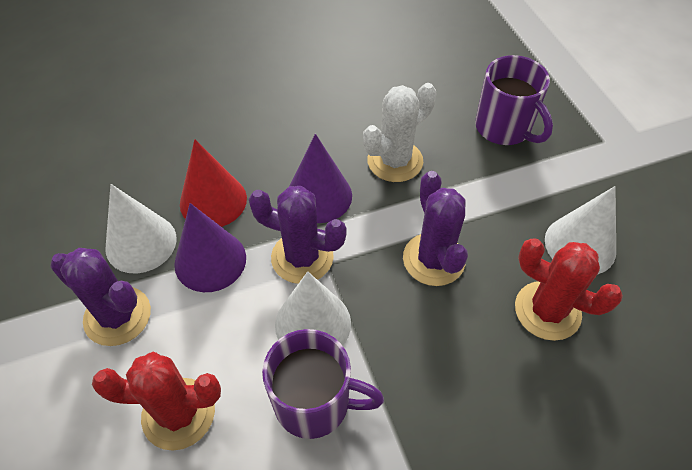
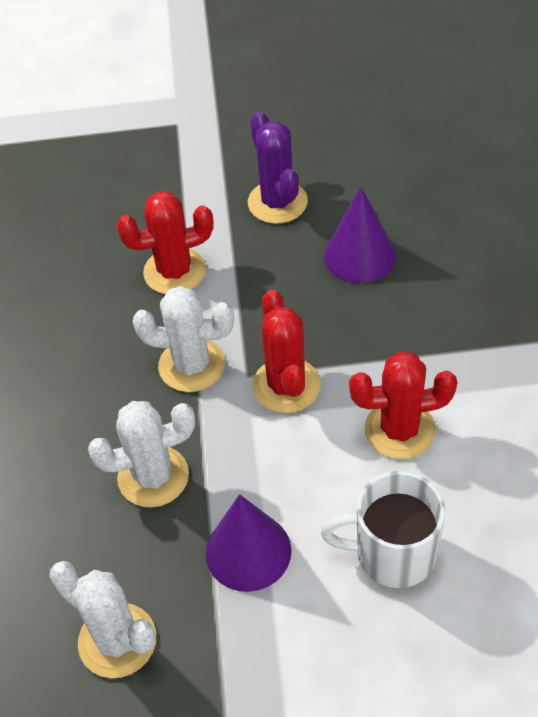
purple cactus: 3 -> 1
purple mug: 2 -> 0
red cactus: 2 -> 3
red cone: 1 -> 0
white cactus: 1 -> 3
white cone: 3 -> 0
white mug: 0 -> 1

